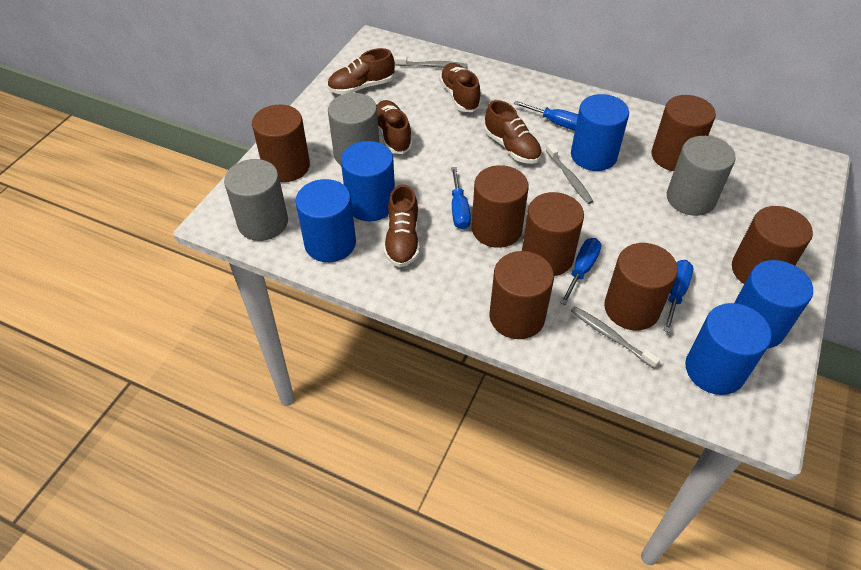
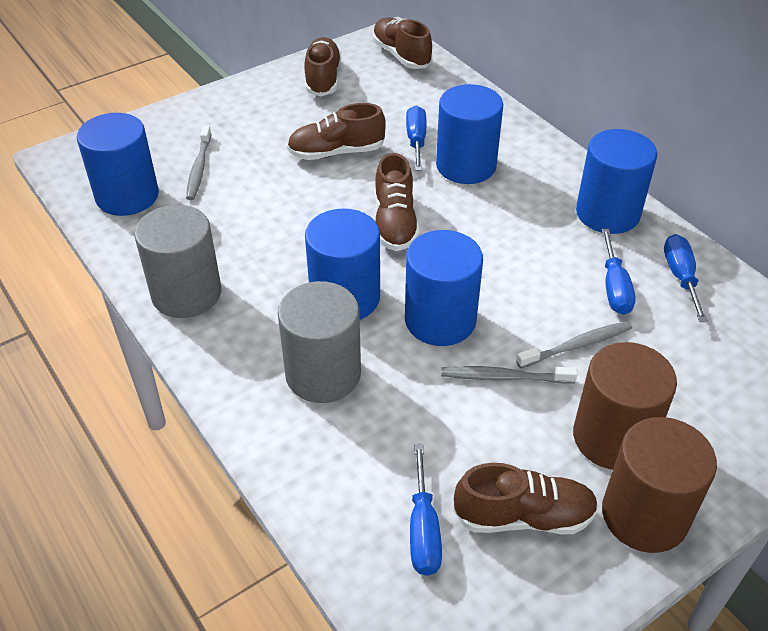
brown cylinder: 7 -> 2
grey cylinder: 3 -> 2

